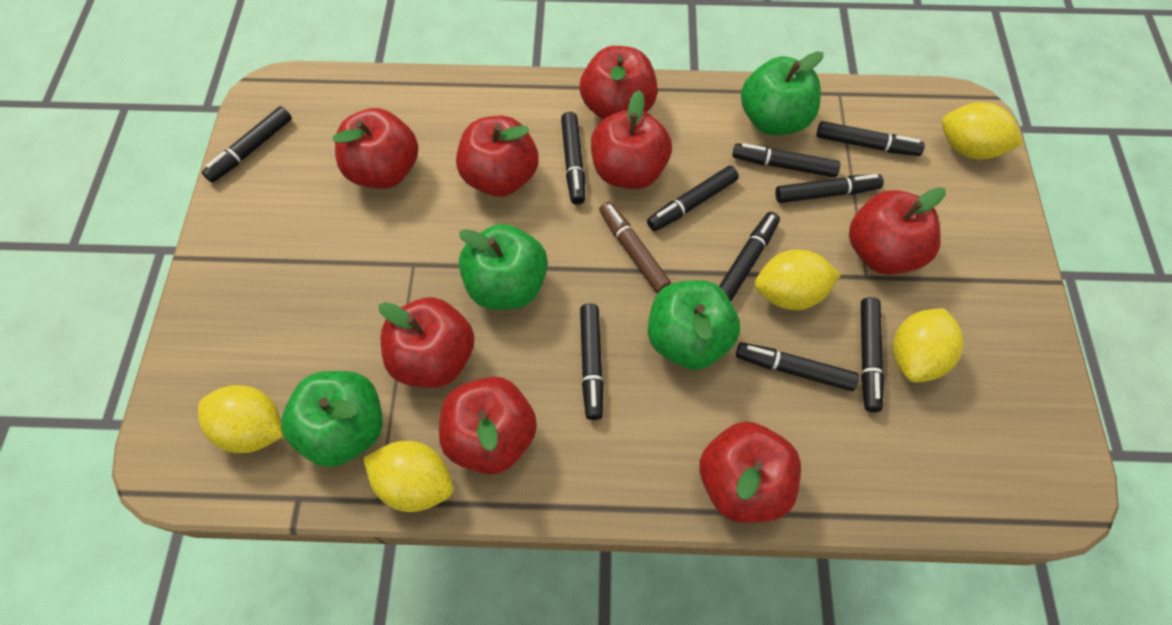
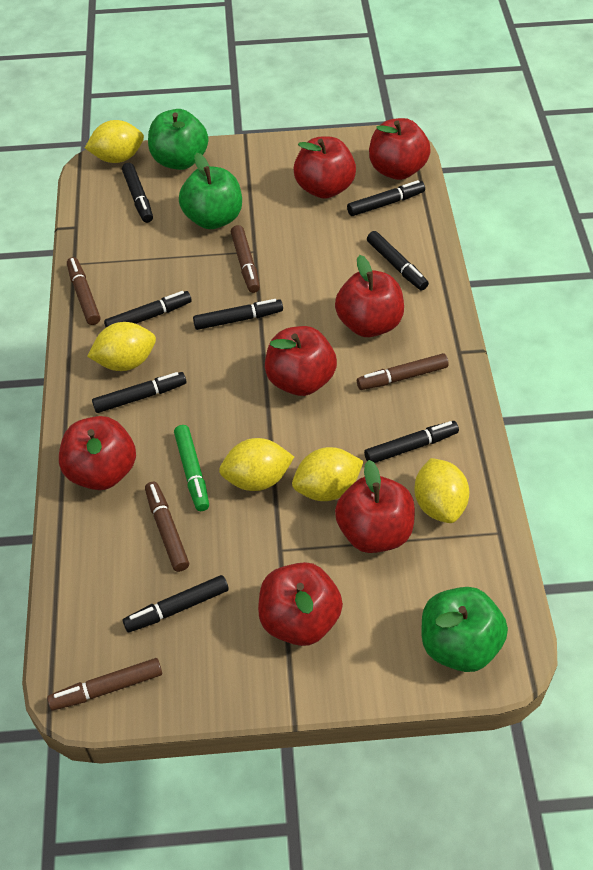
black marker: 10 -> 8
brown marker: 1 -> 5
green apple: 4 -> 3
green marker: 0 -> 1
red apple: 8 -> 7

